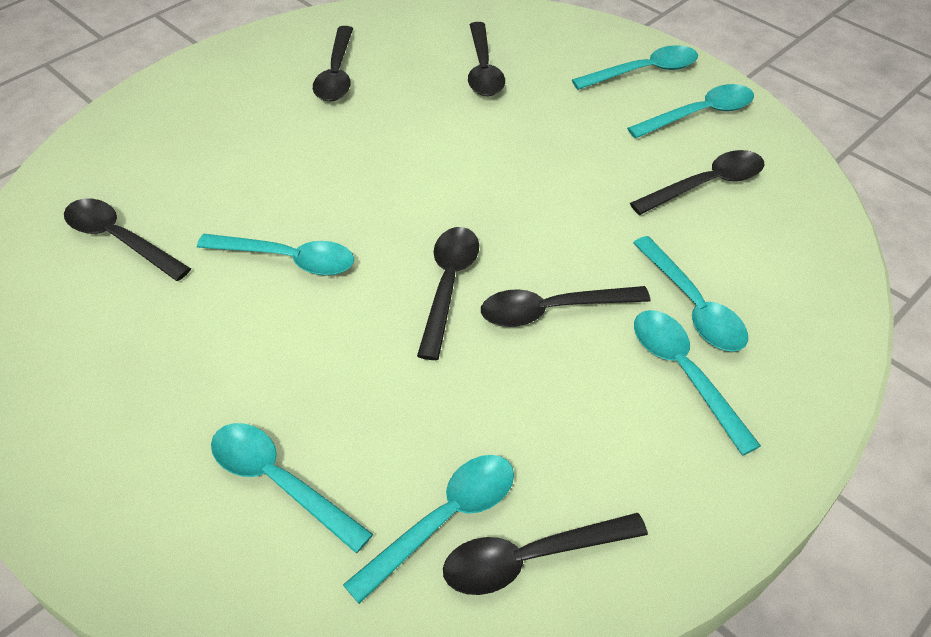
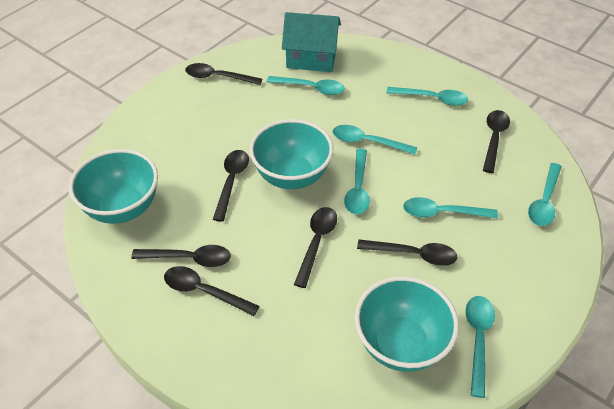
turquoise bowl: 0 -> 3
turquoise house: 0 -> 1

